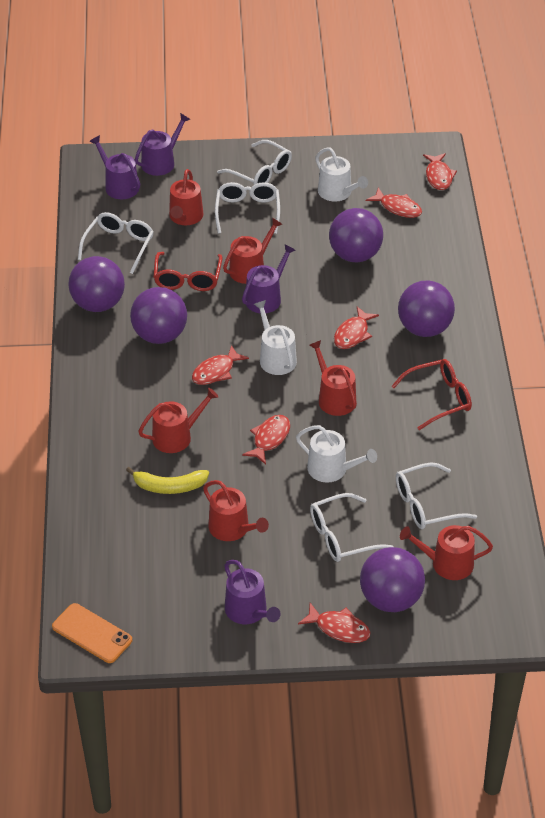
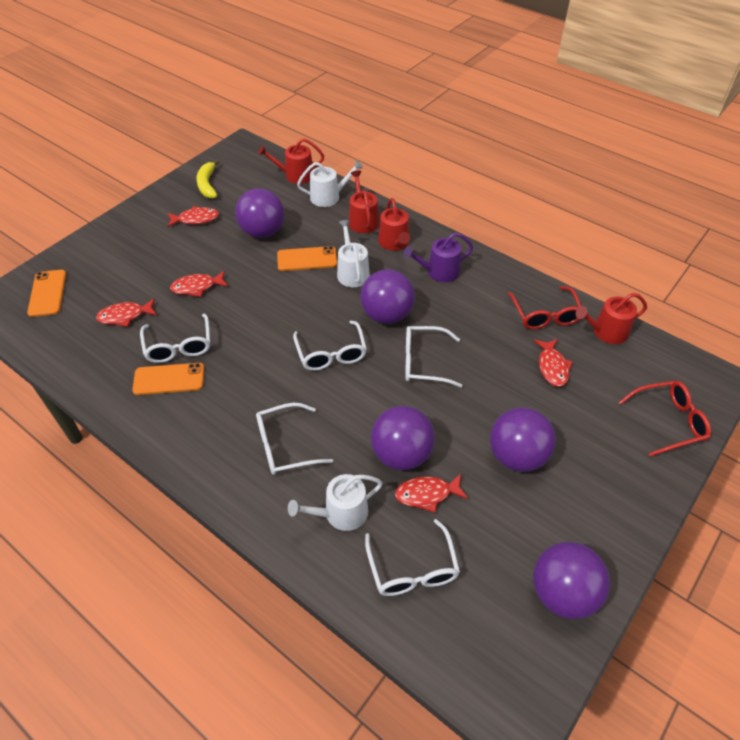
orange phone: 1 -> 3
purple watering can: 4 -> 1
red fish: 6 -> 5
red watering can: 6 -> 4

